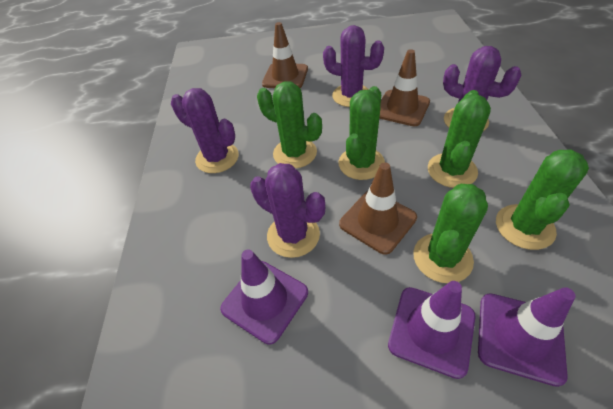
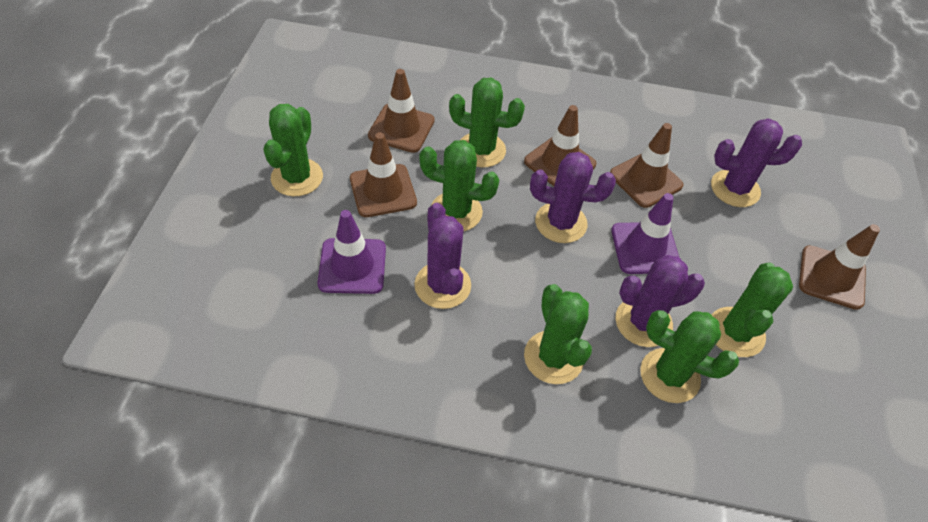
brown traffic cone: 3 -> 5
green cactus: 5 -> 6
purple traffic cone: 3 -> 2

